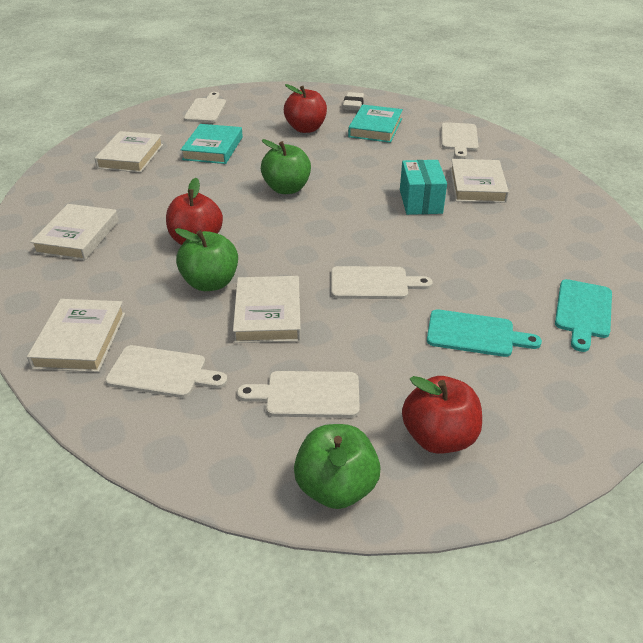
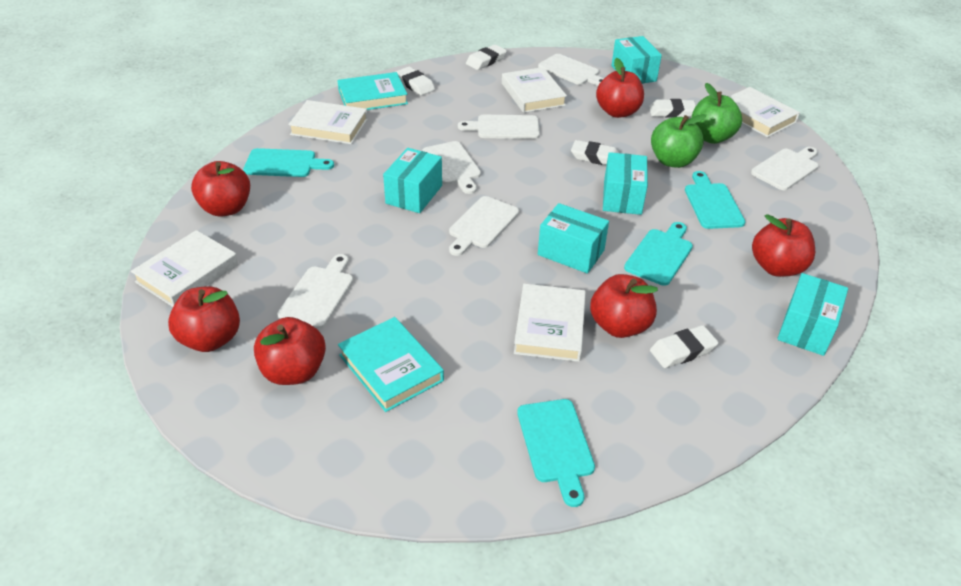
green apple: 3 -> 2
red apple: 3 -> 6
turquoise box: 1 -> 5
turquoise cutting board: 2 -> 4
white cutting board: 5 -> 6
white eraser: 1 -> 5

